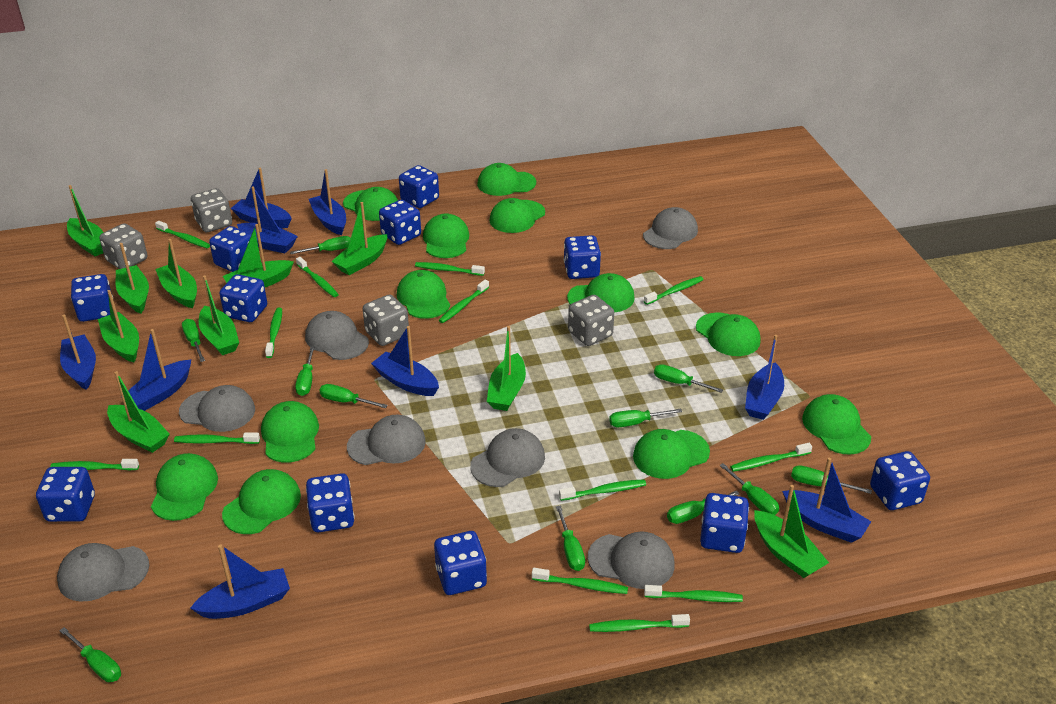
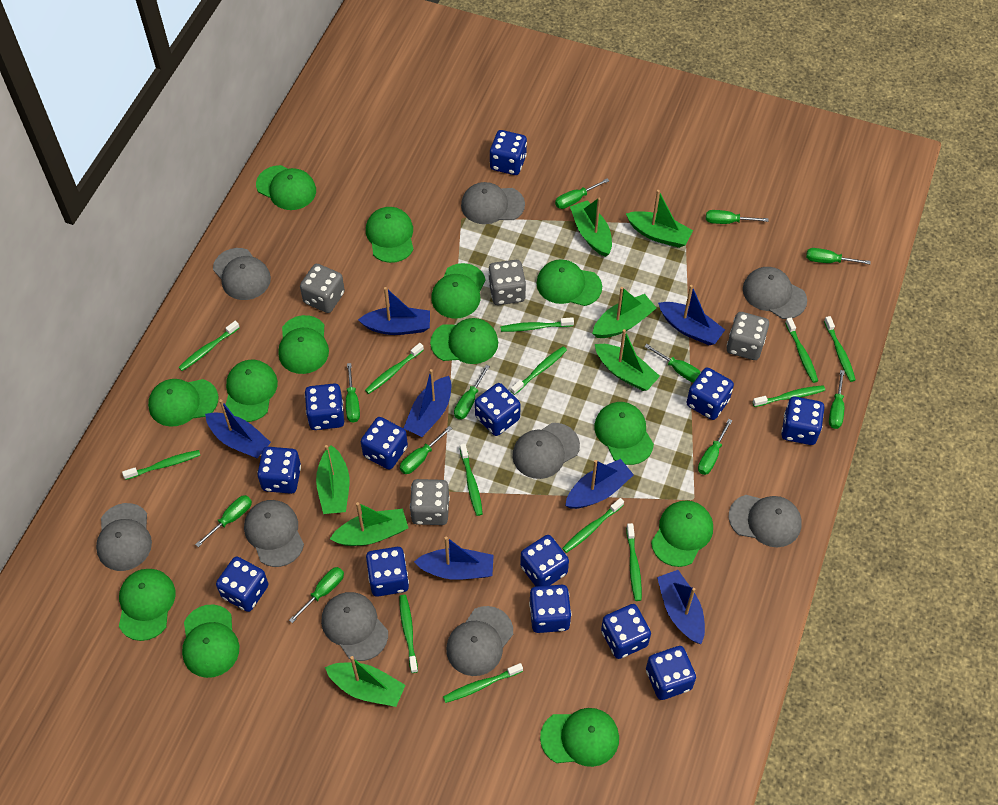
blue boat: 9 -> 7
blue dice: 11 -> 13
green boat: 10 -> 7
green cap: 12 -> 13
grey cap: 7 -> 9

